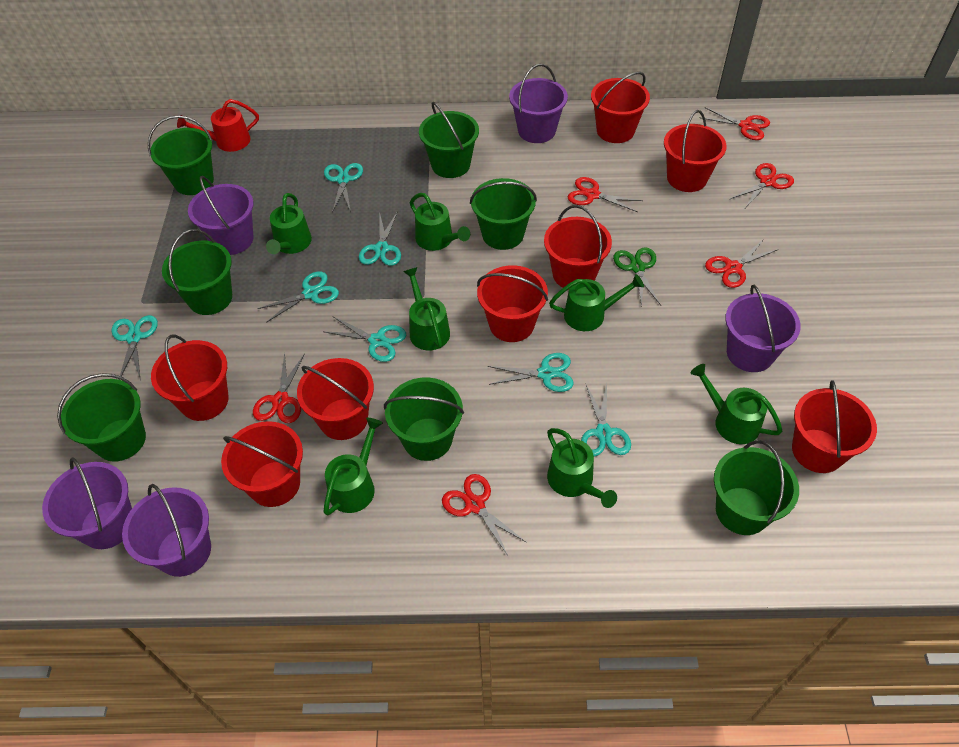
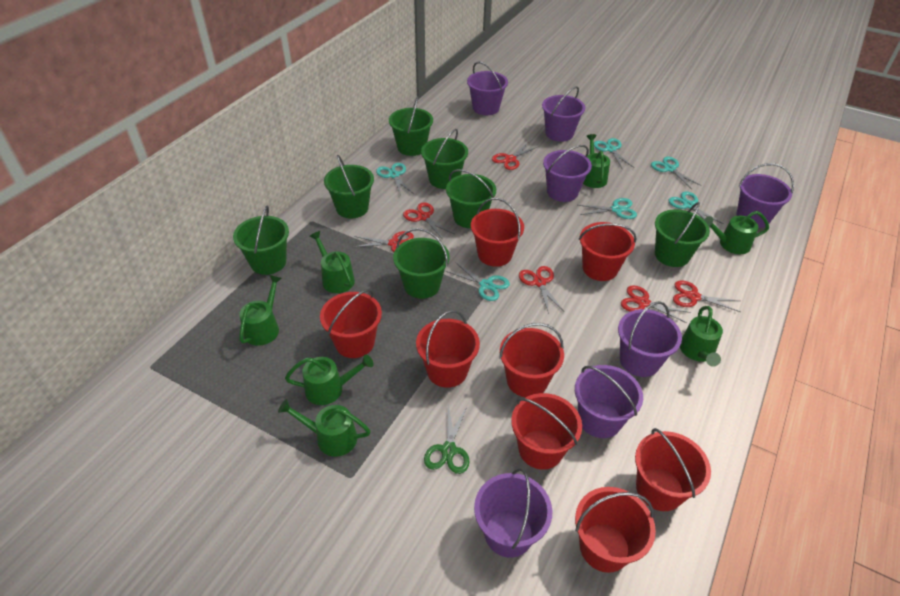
purple bucket: 5 -> 7
red watering can: 1 -> 0
turquoise scissors: 7 -> 6

